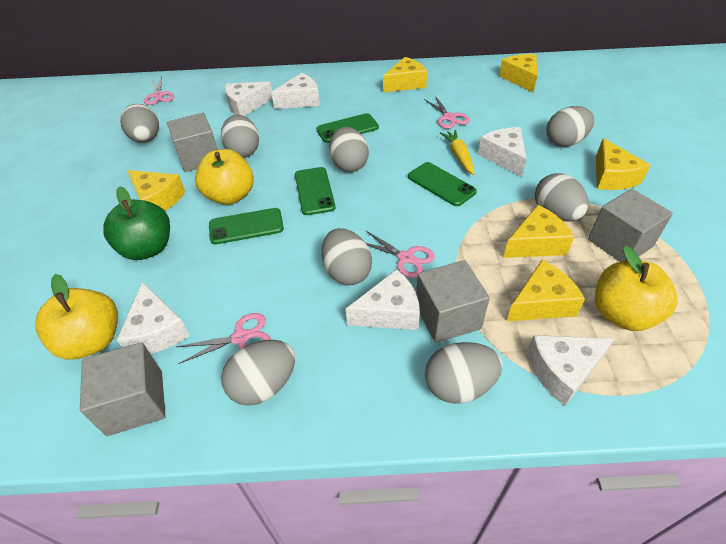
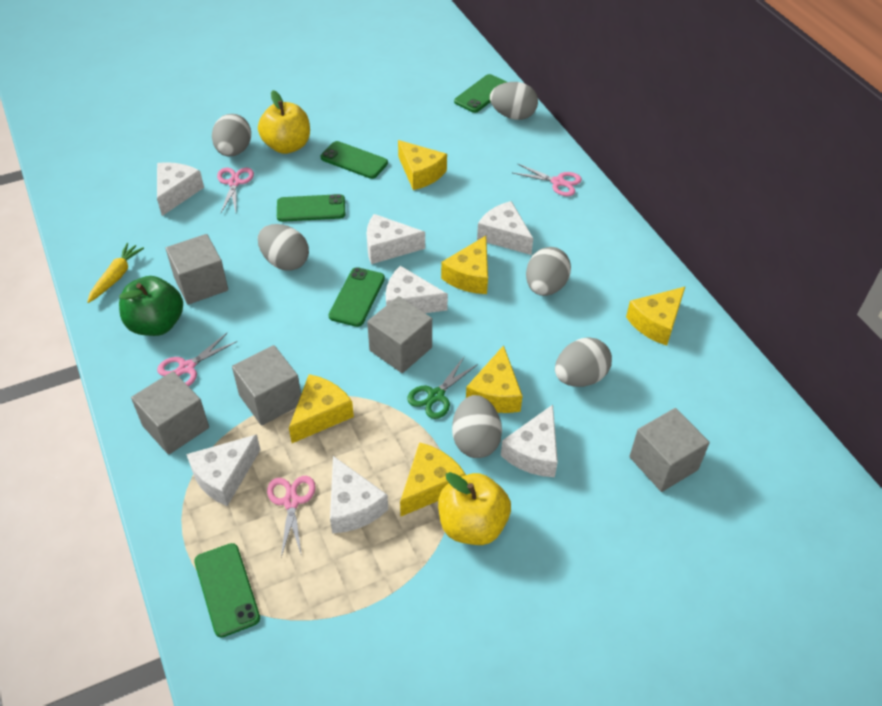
green phone: 4 -> 5
green scissors: 0 -> 1
grey cube: 4 -> 5
grey egg: 8 -> 6
white cheese: 6 -> 7
yellow apple: 3 -> 2

